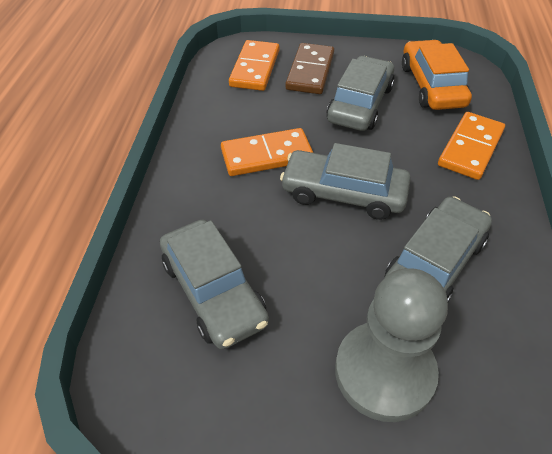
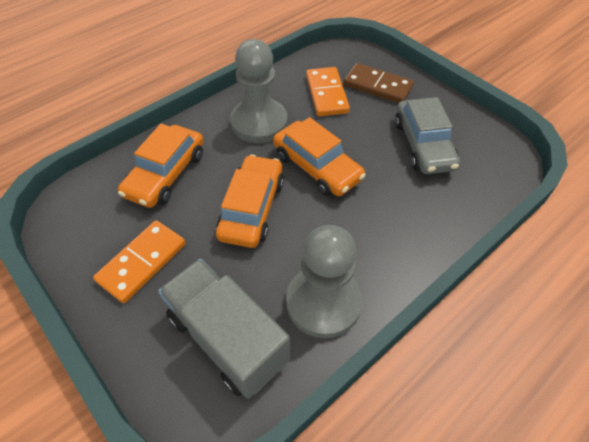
grey car: 4 -> 1
grey pawn: 1 -> 2
grey truck: 0 -> 1
orange car: 1 -> 3
orange domino: 3 -> 2

